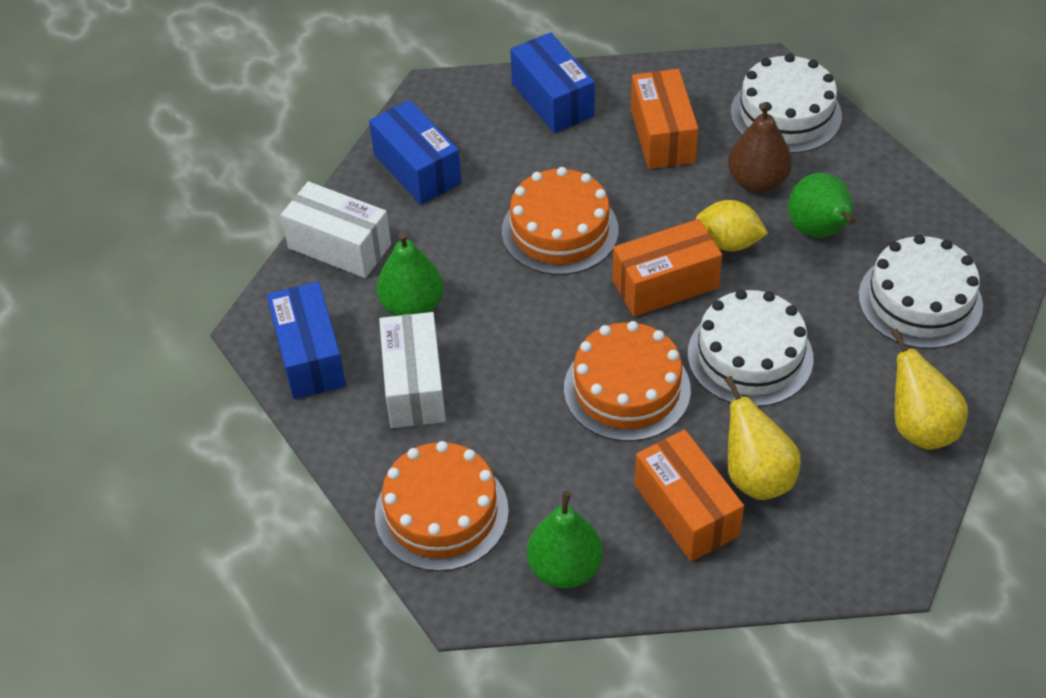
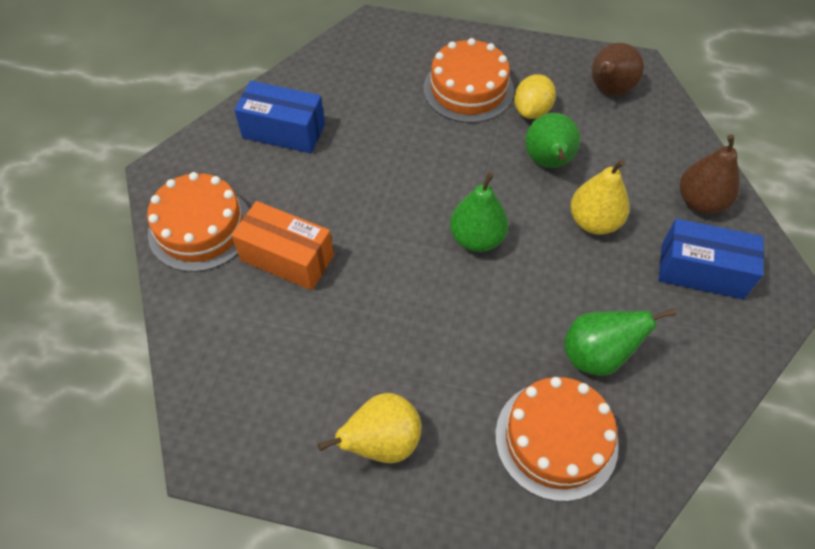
blue box: 3 -> 2
brown pear: 1 -> 2
orange box: 3 -> 1
white box: 2 -> 0
white cake: 3 -> 0

